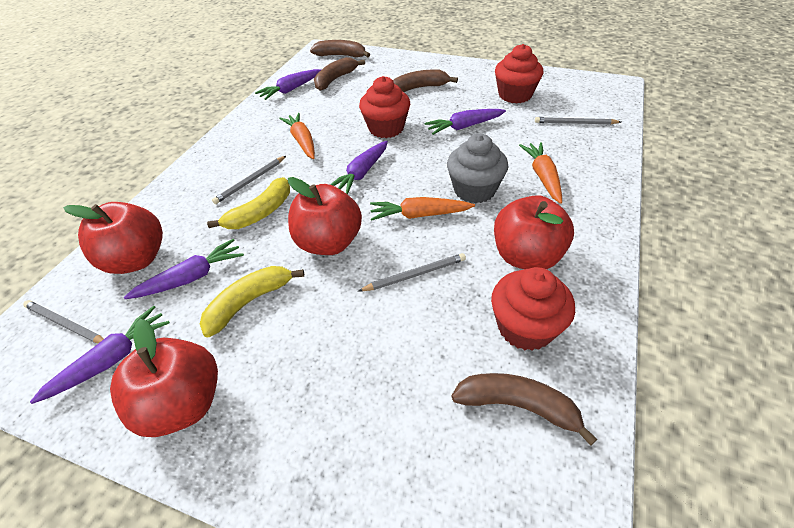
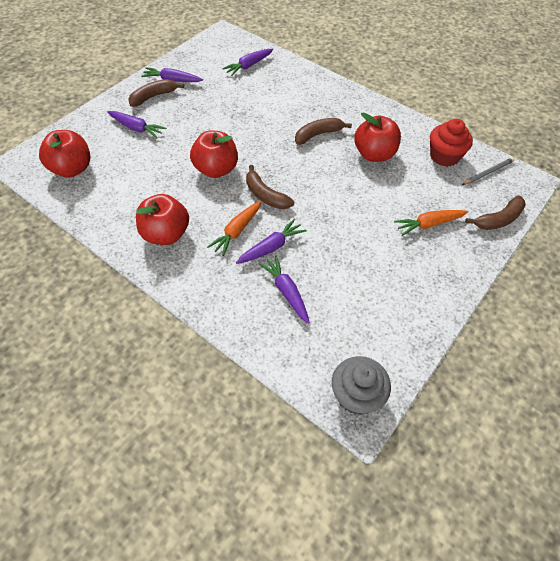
grey pencil: 4 -> 1
orange carrot: 3 -> 2
red cupcake: 3 -> 1
yellow banana: 2 -> 0

